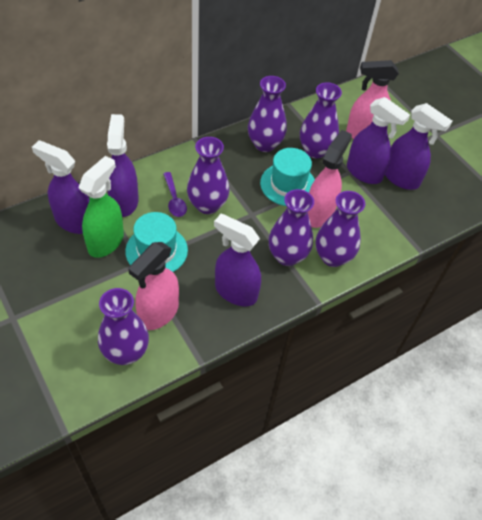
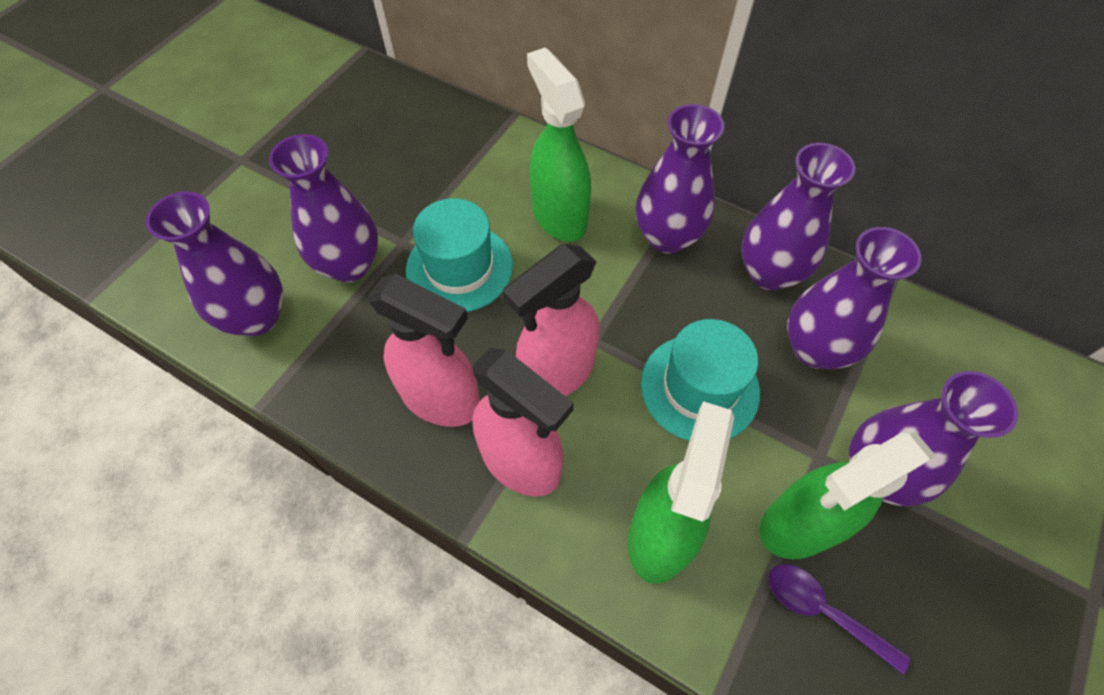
green spray bottle: 1 -> 3
purple spray bottle: 5 -> 0

